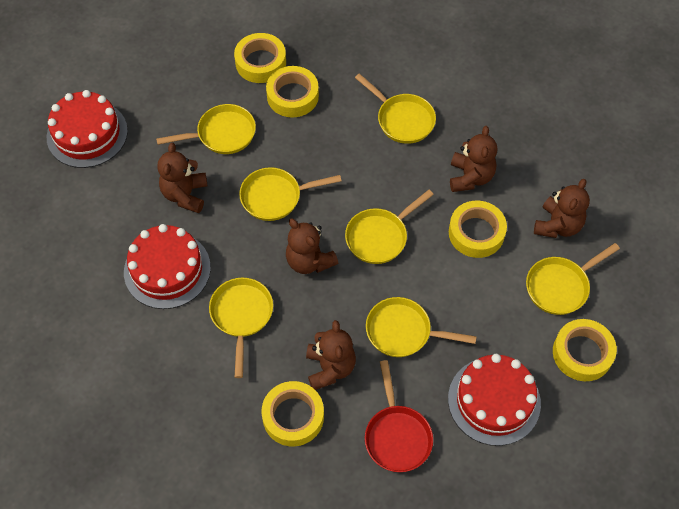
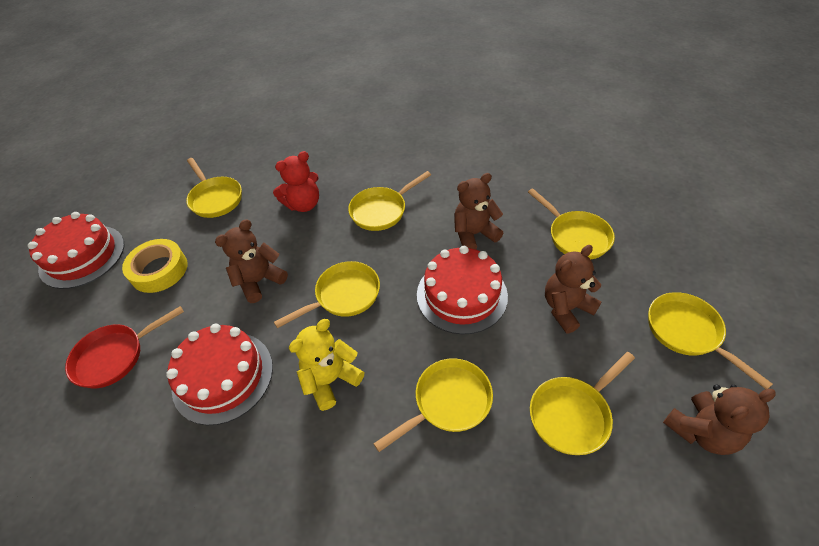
brown teddy bear: 5 -> 4
red teddy bear: 0 -> 1
yellow tape: 5 -> 1
yellow teddy bear: 0 -> 1

